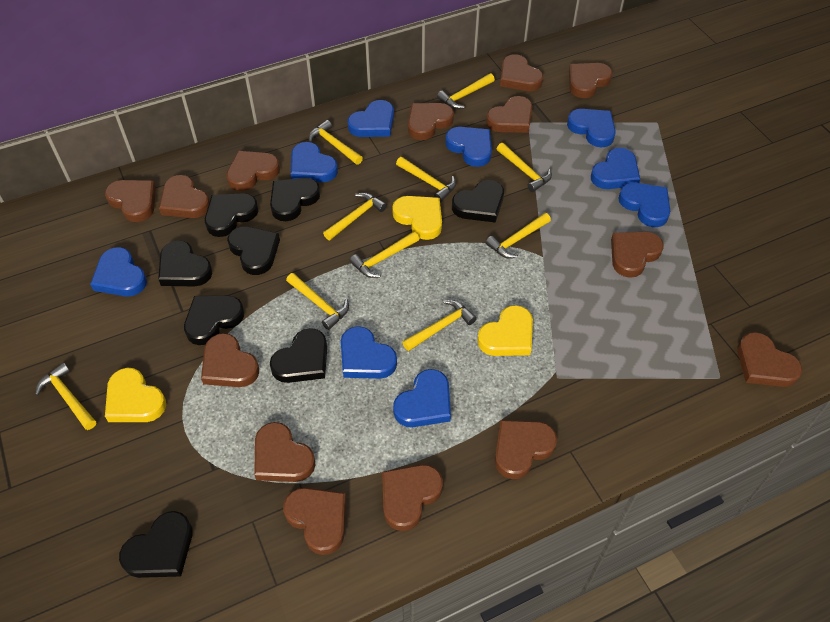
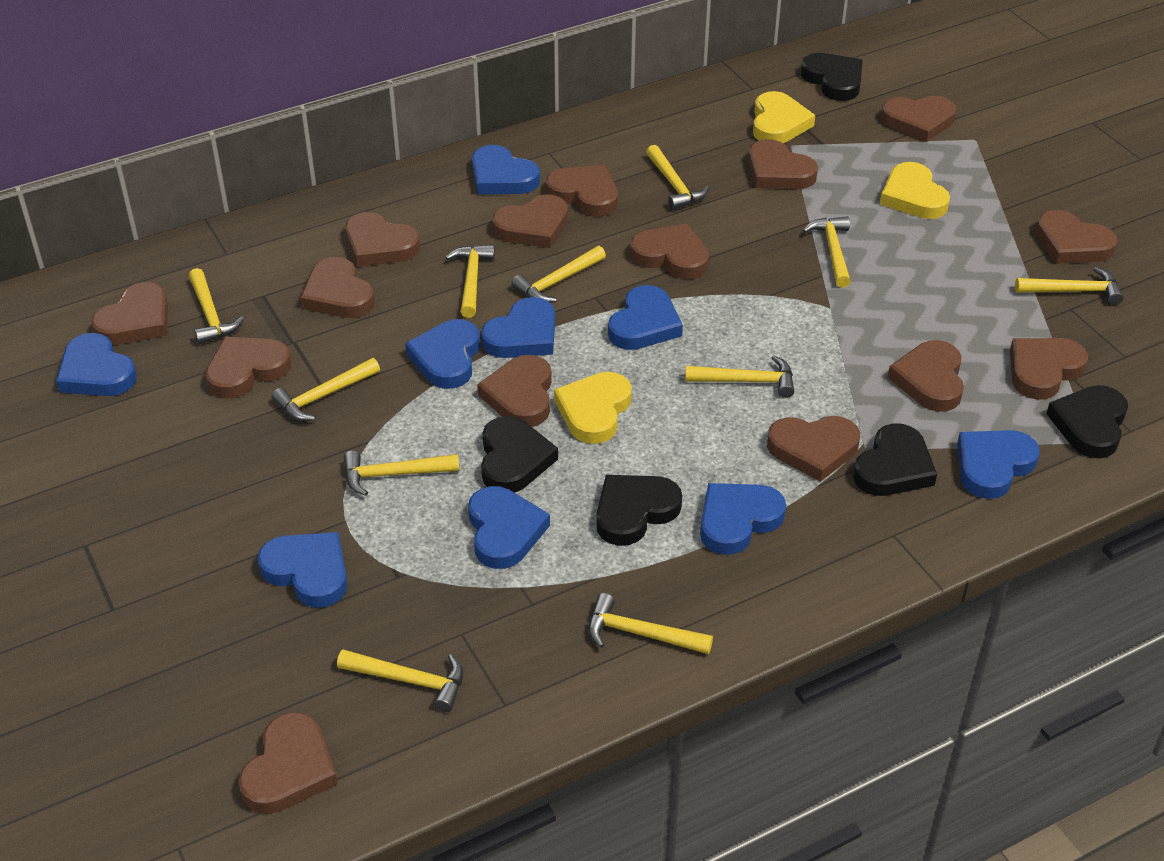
black heart: 8 -> 5
brown heart: 14 -> 15
yellow hammer: 10 -> 11

